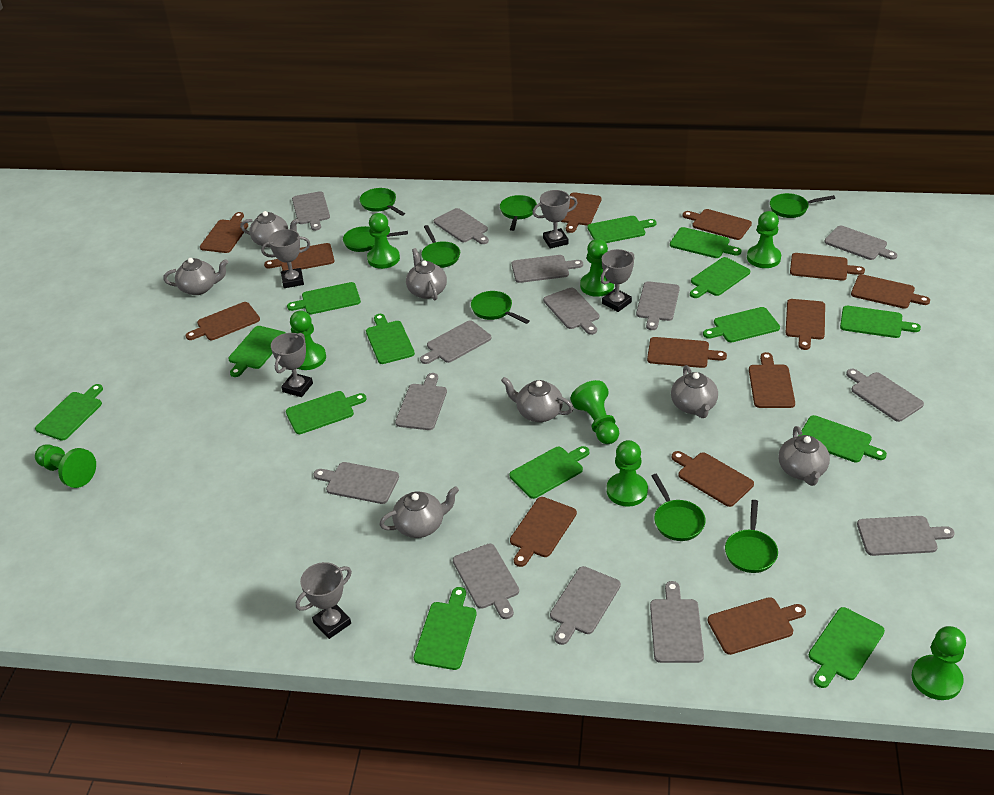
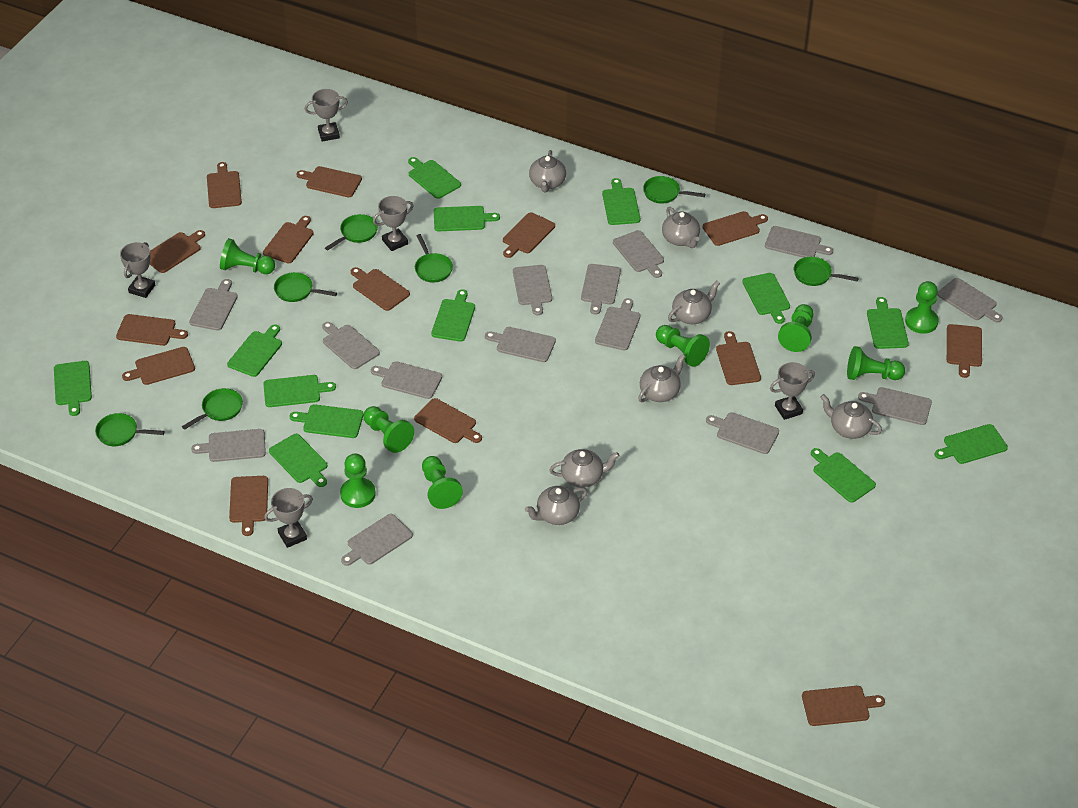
brown cutting board: 13 -> 14
green cutting board: 14 -> 13
green pan: 8 -> 7

